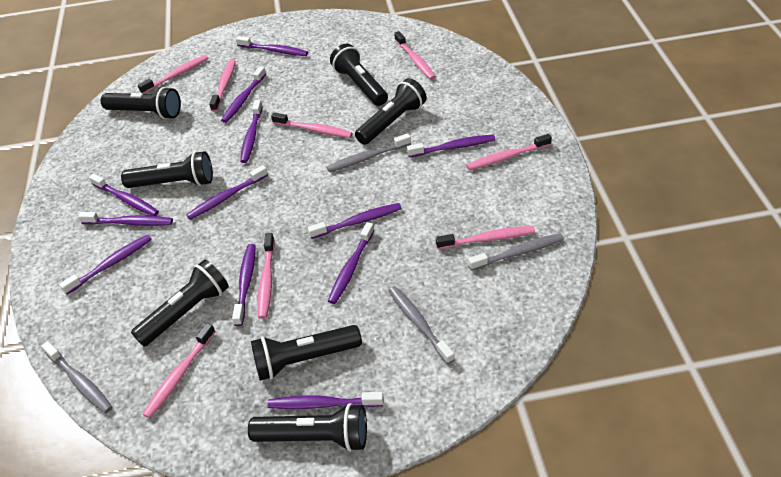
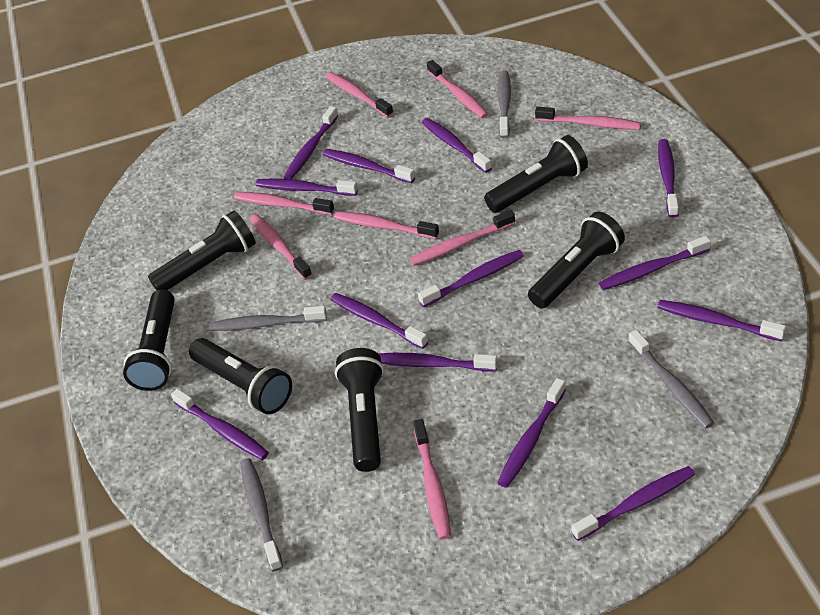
black flashlight: 7 -> 6
purple toothbrush: 12 -> 13

